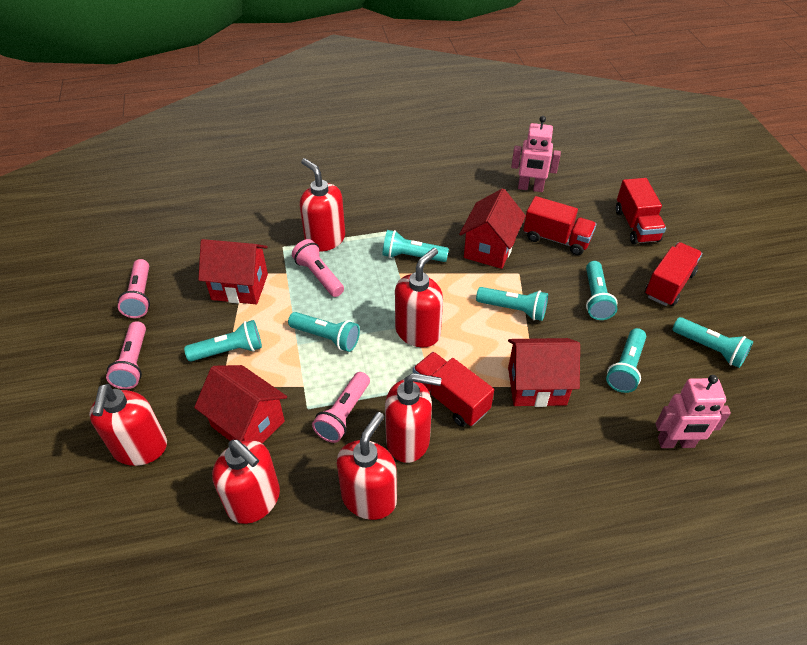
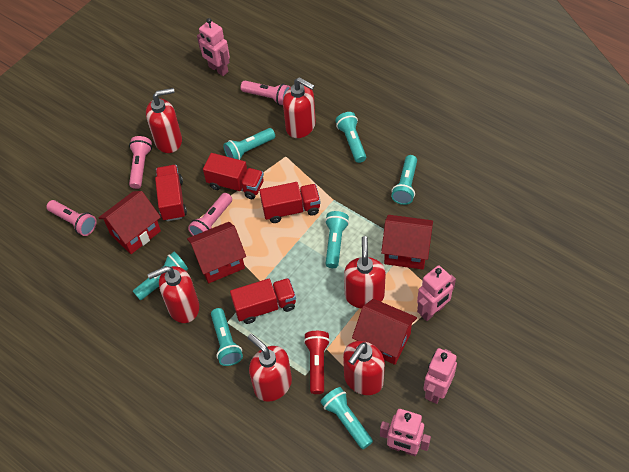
pink robot: 2 -> 4
red flashlight: 0 -> 1

